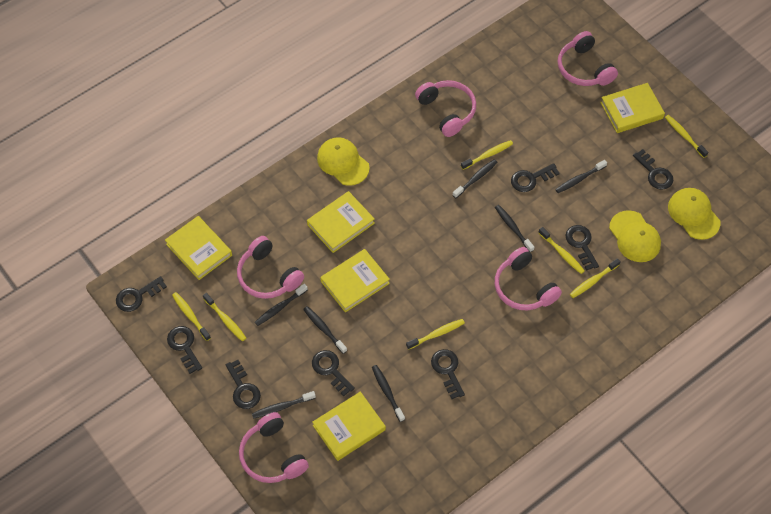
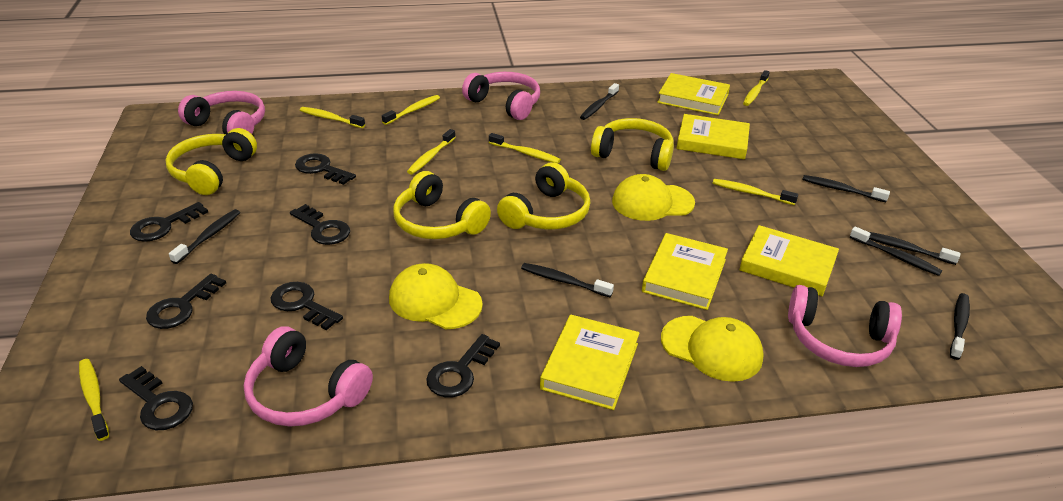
black key: 8 -> 7
pink headphones: 5 -> 4
yellow headphones: 0 -> 4

